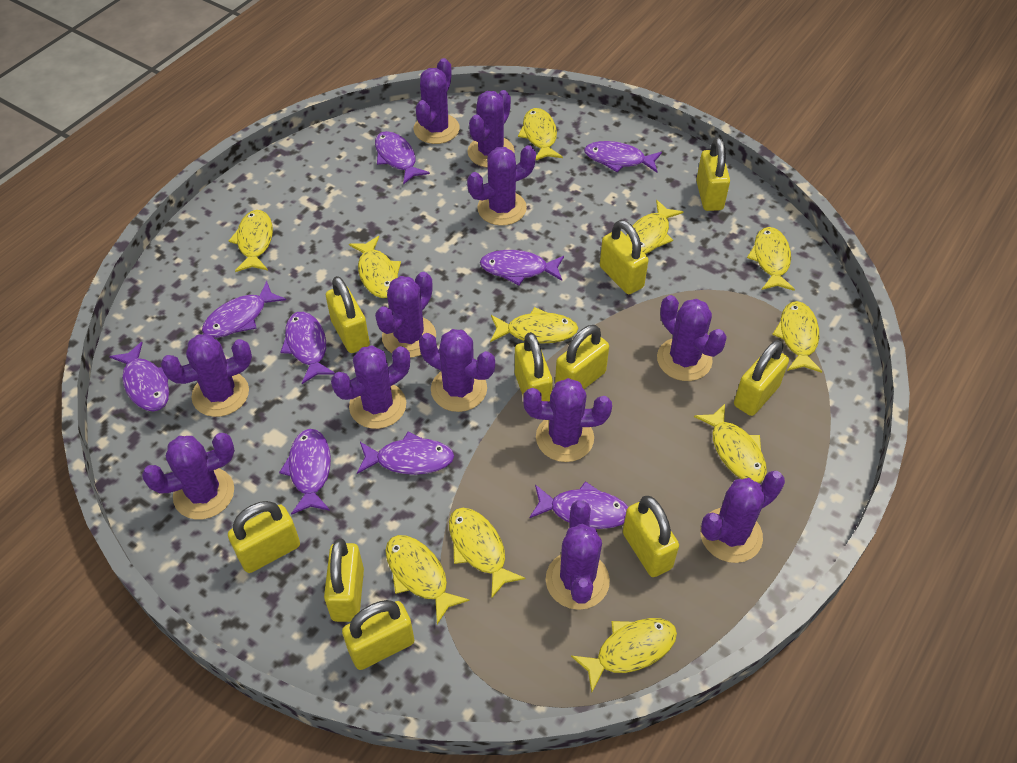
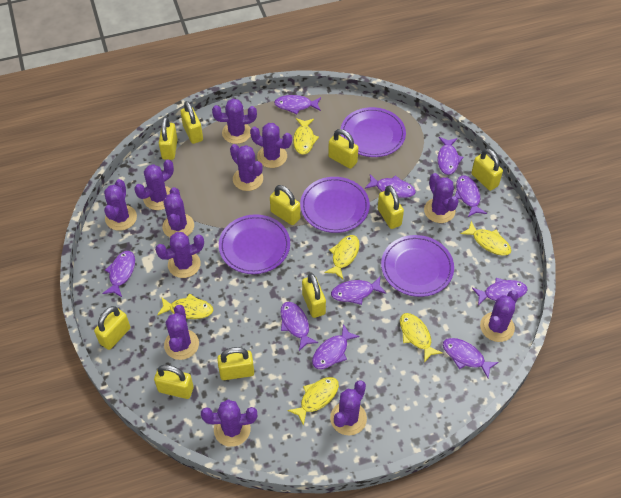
purple fish: 9 -> 10
purple plate: 0 -> 4
yellow fish: 11 -> 6

